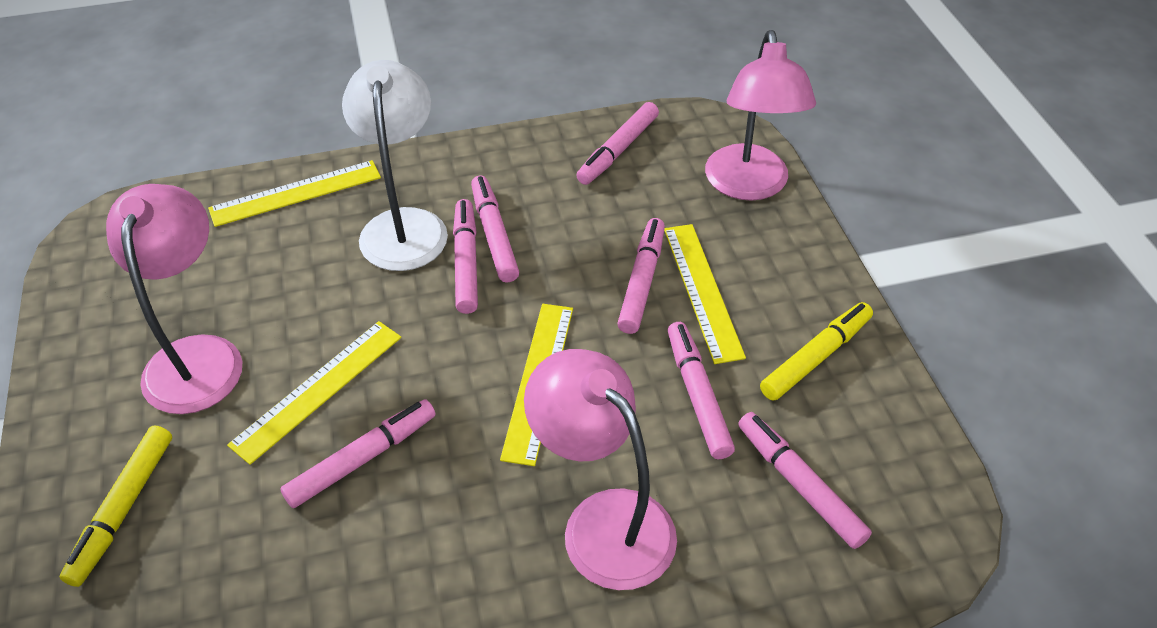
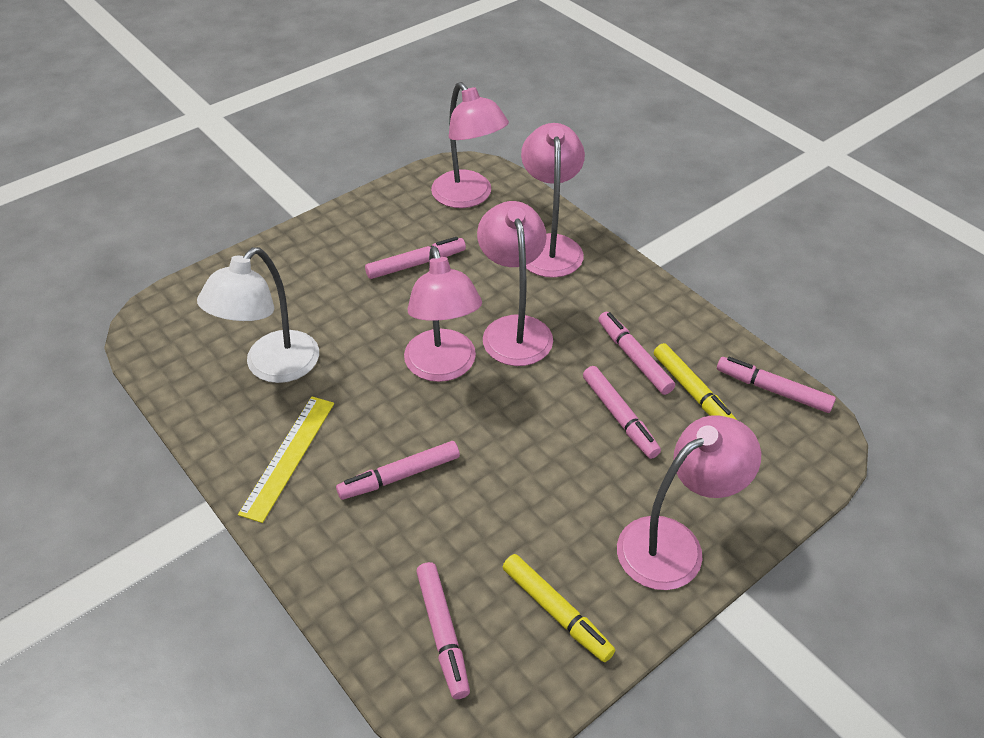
pink lamp: 3 -> 5
pink marker: 7 -> 6
yellow ruler: 4 -> 1

